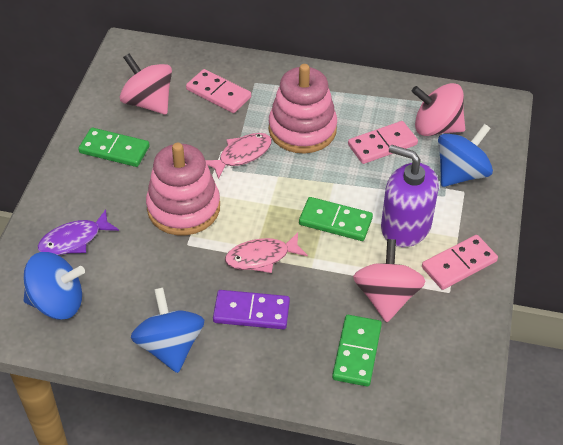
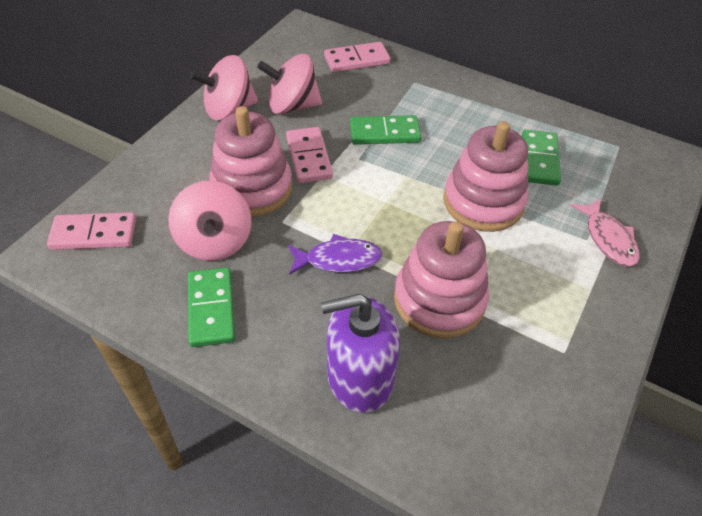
blue spinning top: 3 -> 0
pink fish: 2 -> 1
pink stacking toy: 2 -> 3
purple domino: 1 -> 0

